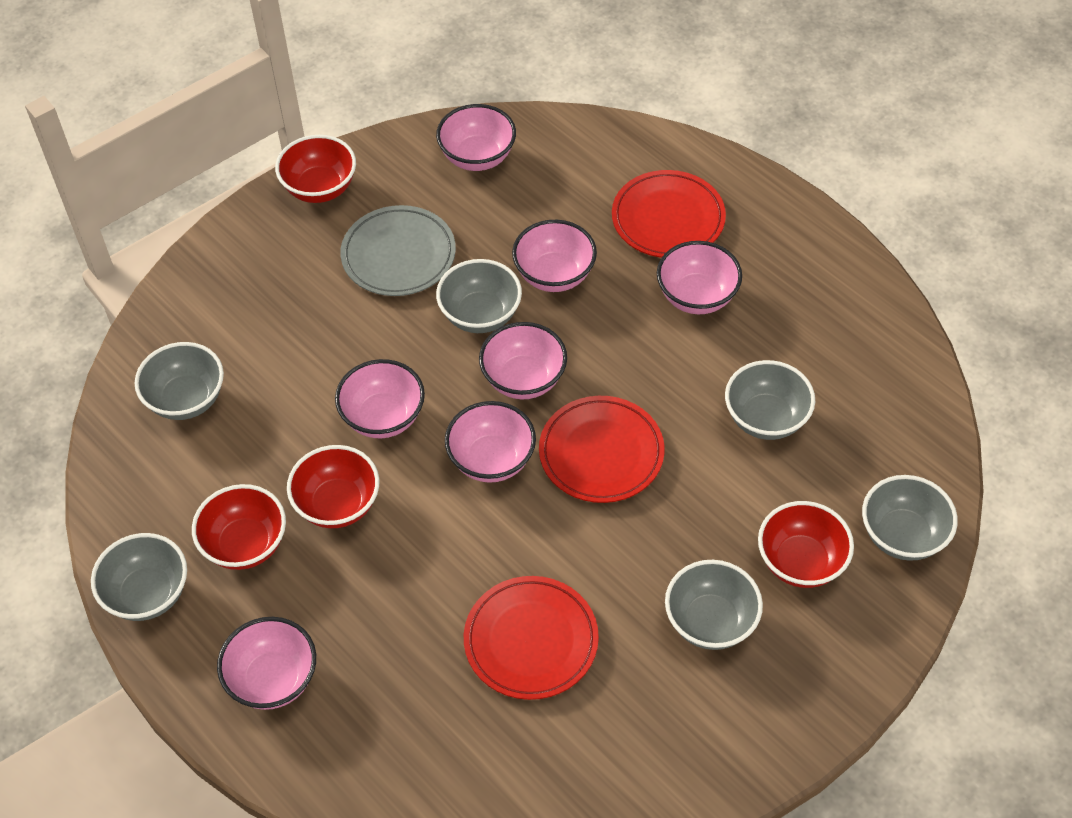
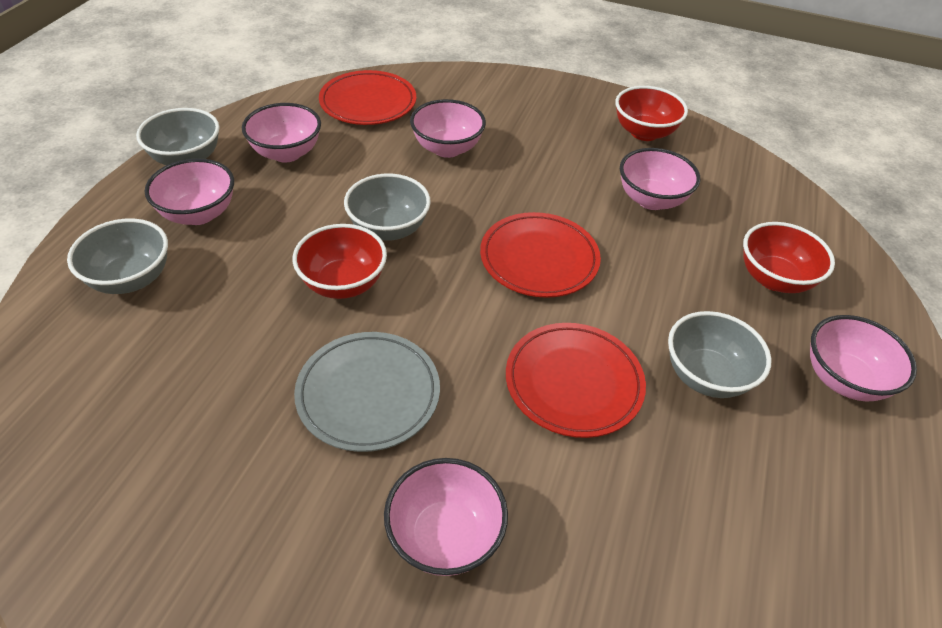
grey bowl: 6 -> 4
pink bowl: 7 -> 6
red bowl: 4 -> 3

